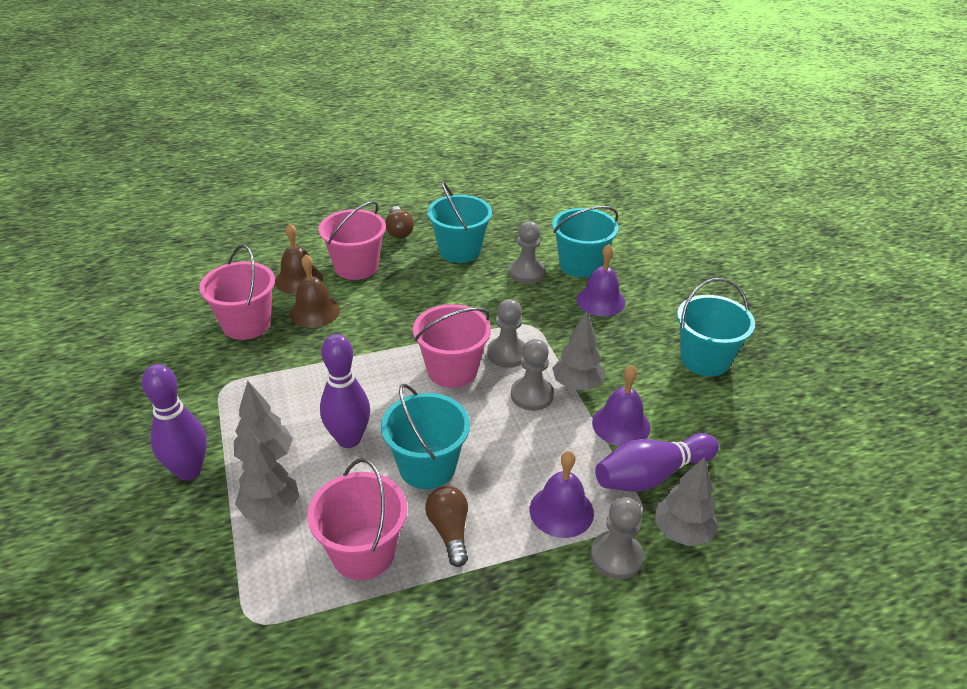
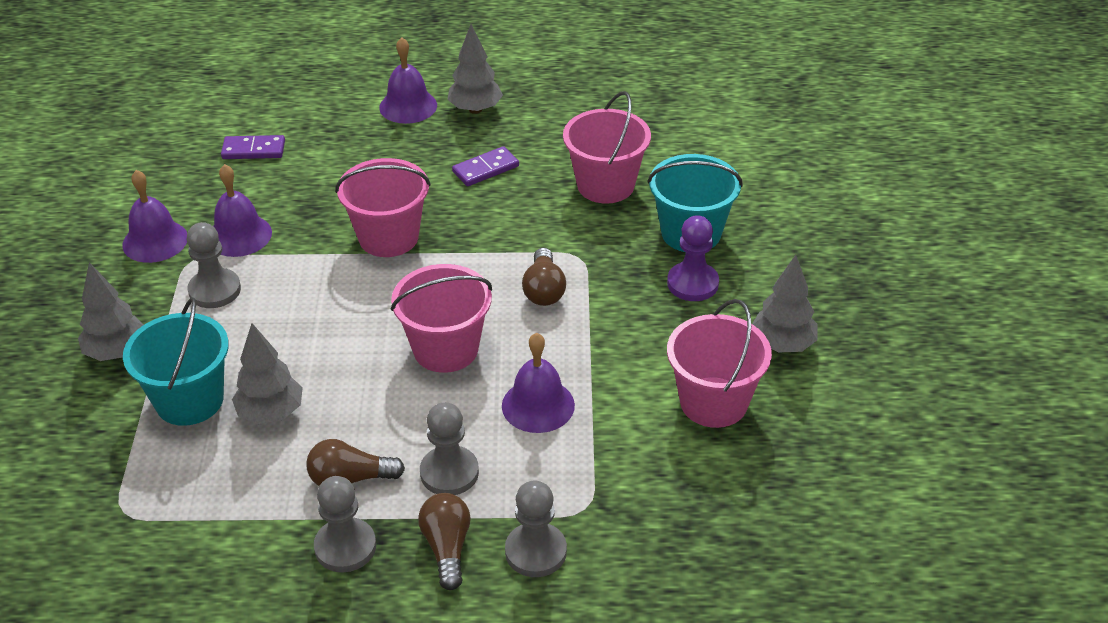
brown bell: 2 -> 0
brown light bulb: 2 -> 3
purple bell: 3 -> 4
purple bowling pin: 3 -> 0
purple domino: 0 -> 2
purple pawn: 0 -> 1
turquoise bucket: 4 -> 2

